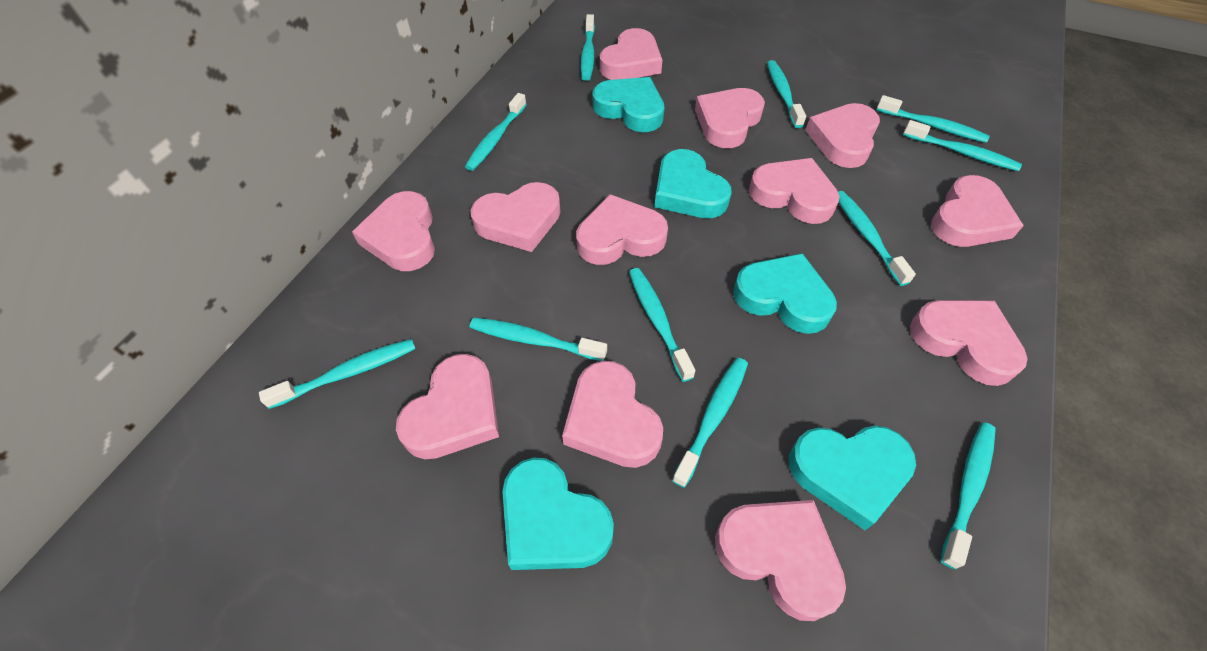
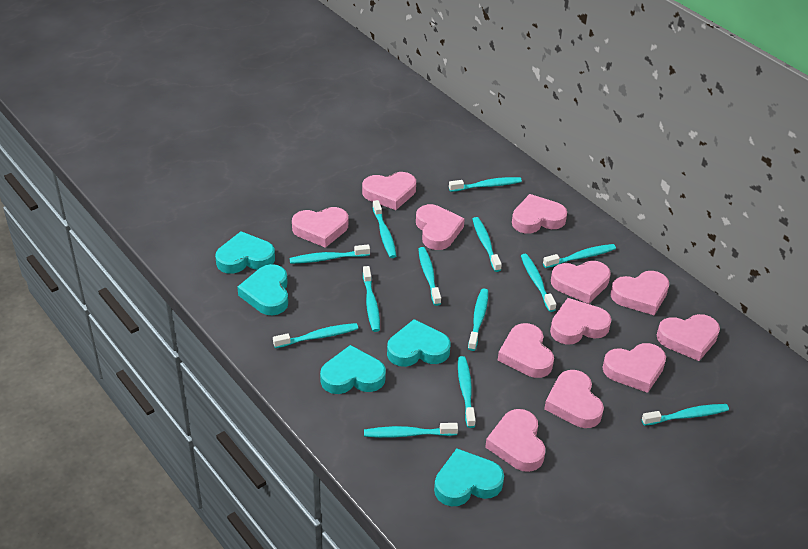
turquoise toothbrush: 11 -> 13

